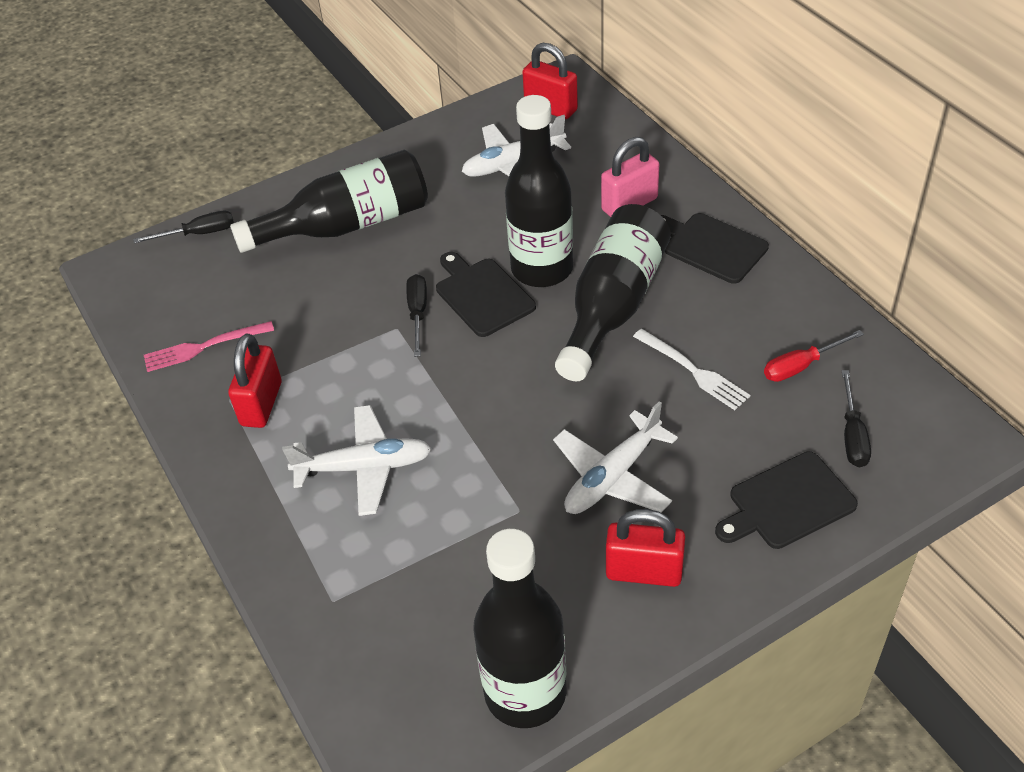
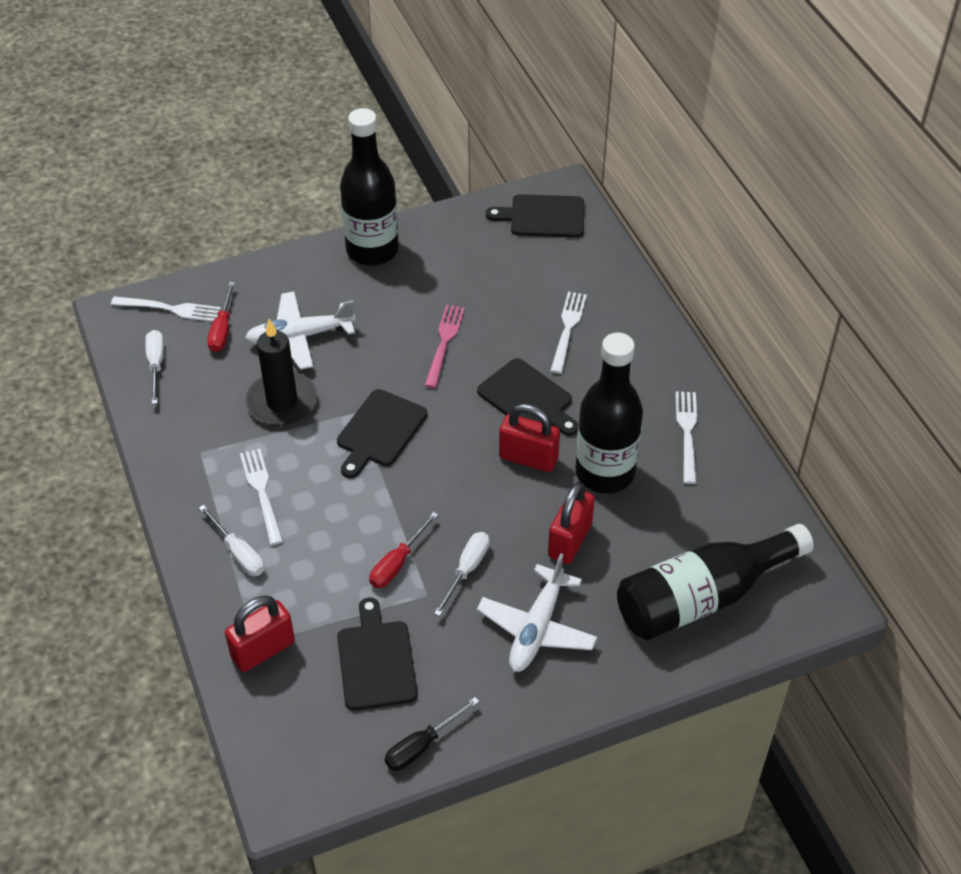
black bottle: 4 -> 3
black candle: 0 -> 1
black cutting board: 3 -> 4
black screwdriver: 3 -> 1
pink padlock: 1 -> 0
red screwdriver: 1 -> 2
white fork: 1 -> 4
white plane: 3 -> 2
white screwdriver: 0 -> 3

